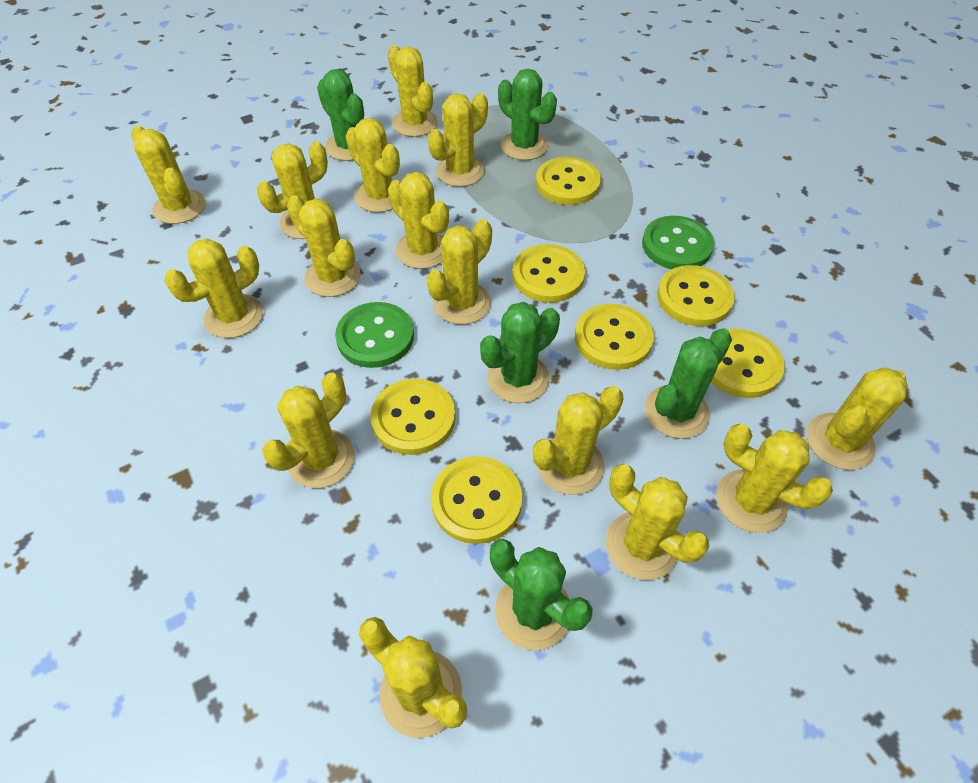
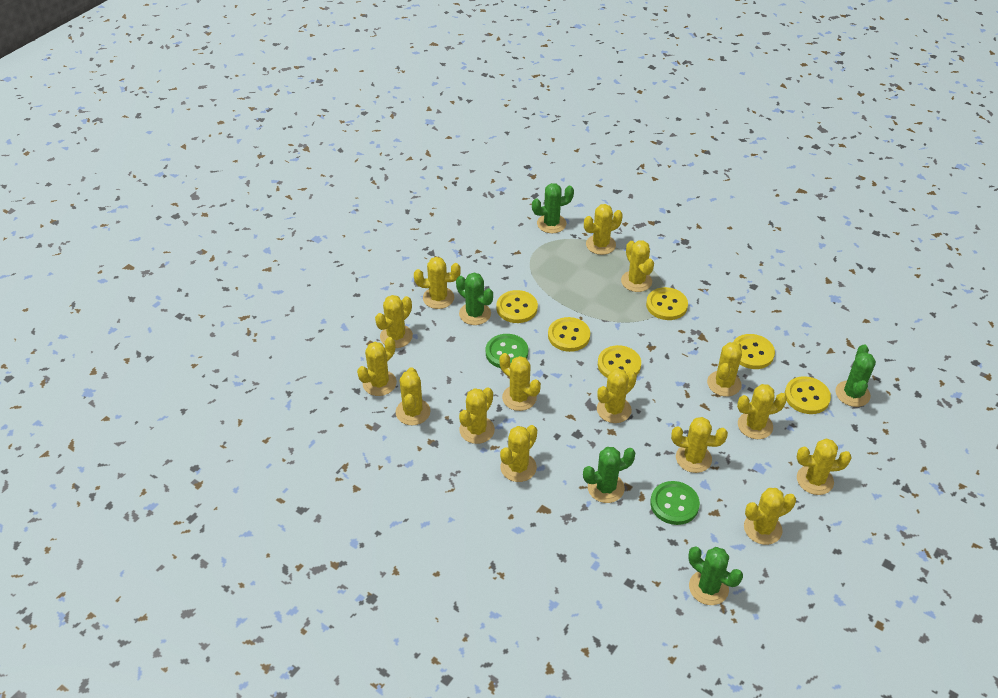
yellow button: 7 -> 6

